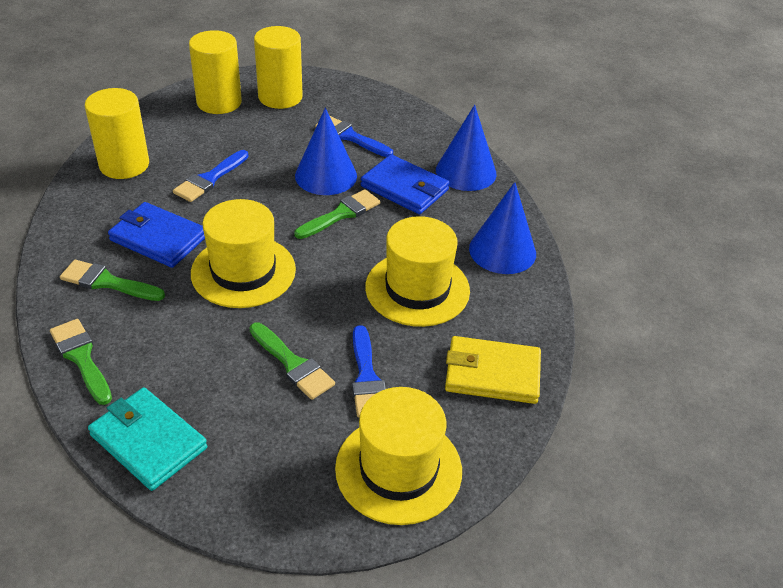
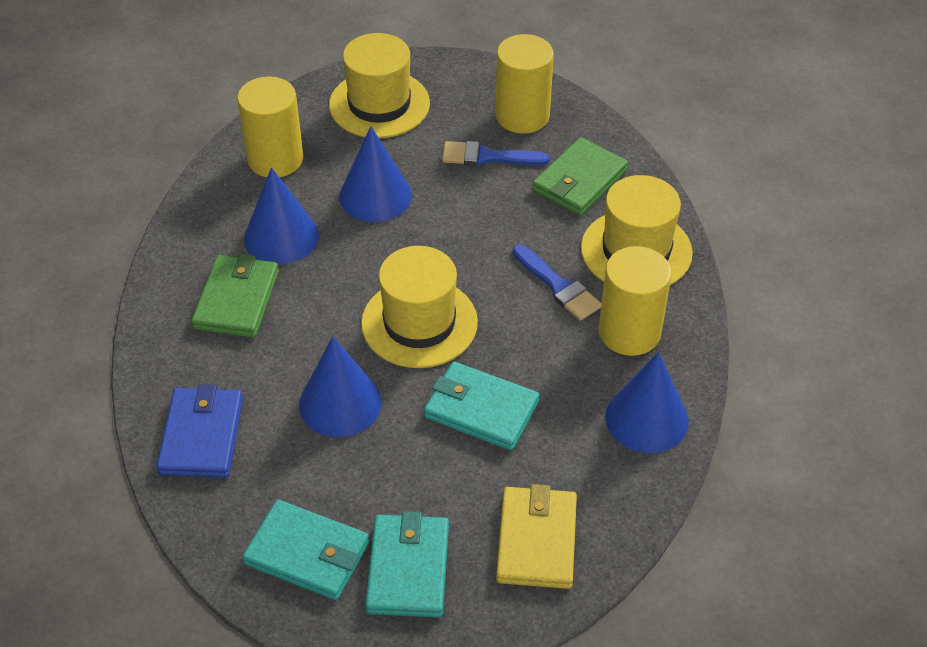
blue brush: 3 -> 2
blue cone: 3 -> 4
blue wallet: 2 -> 1
green brush: 4 -> 0
green wallet: 0 -> 2
turquoise wallet: 1 -> 3

